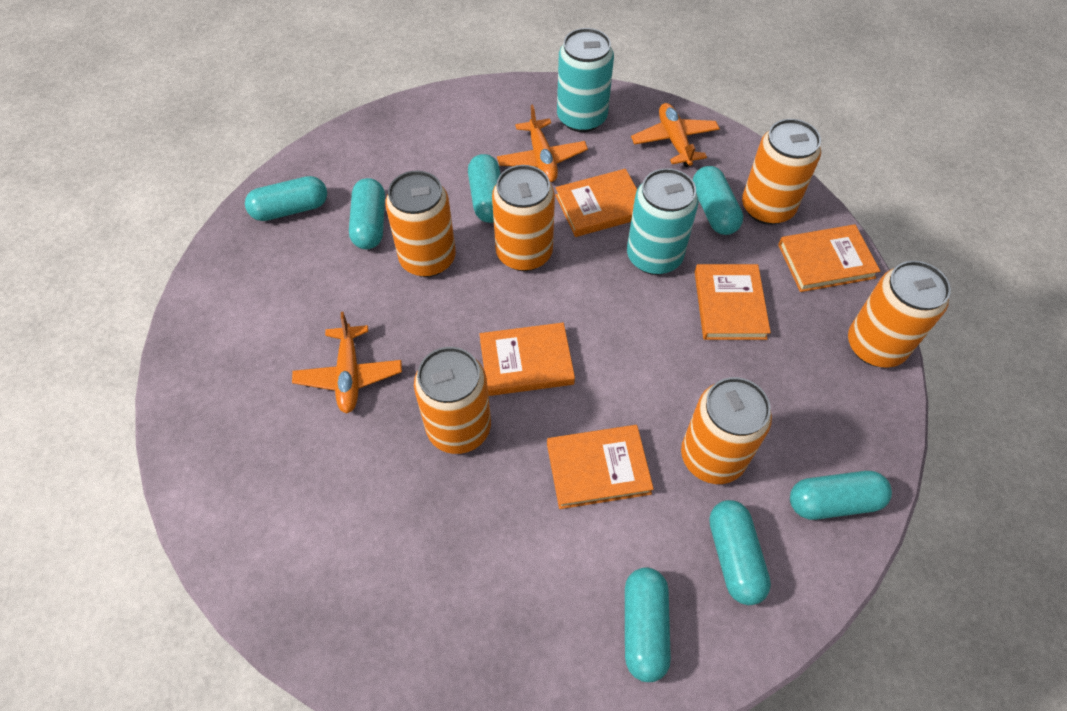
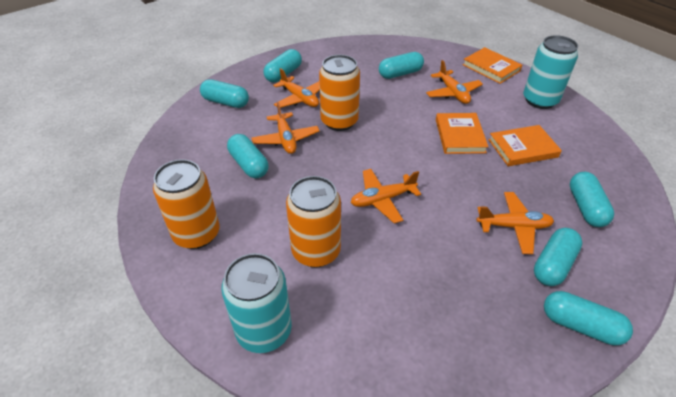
orange book: 5 -> 3
orange can: 6 -> 3
orange plane: 3 -> 5

